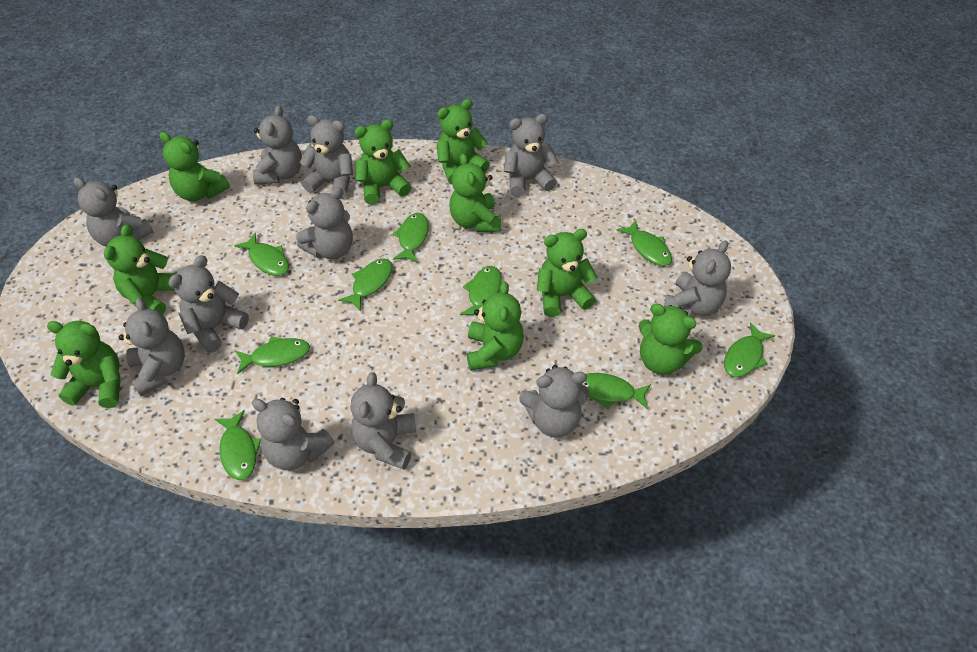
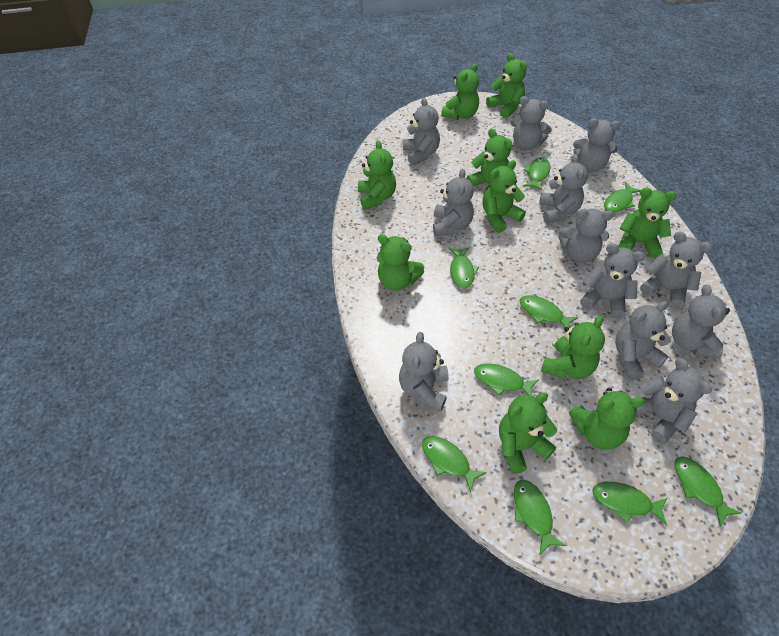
green teddy bear: 9 -> 10
grey teddy bear: 11 -> 12

